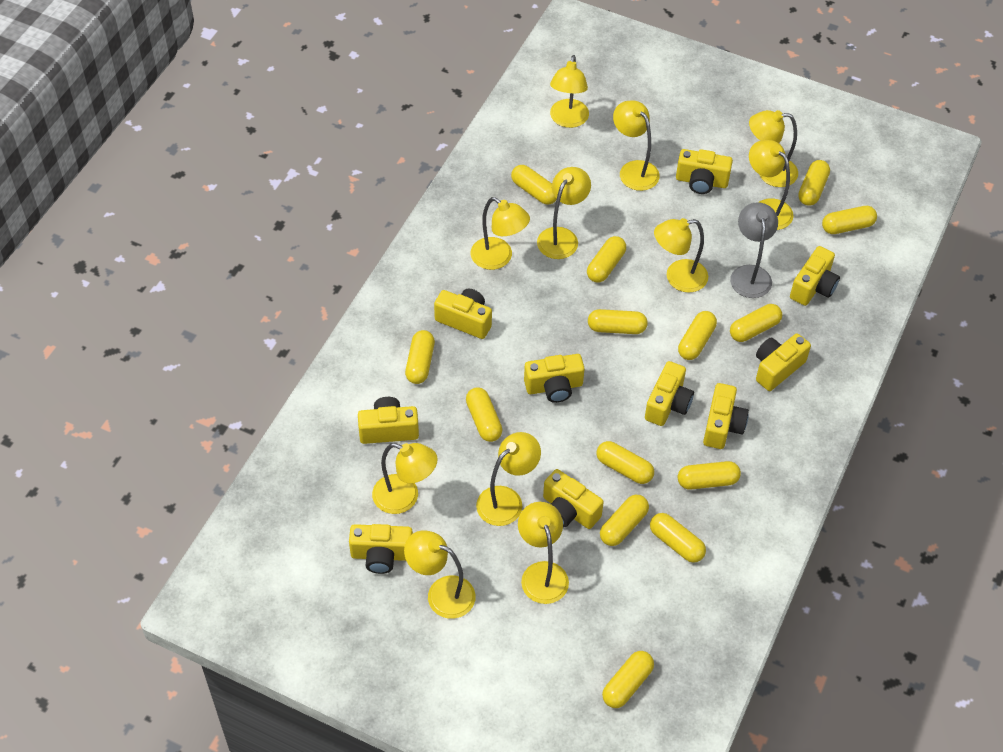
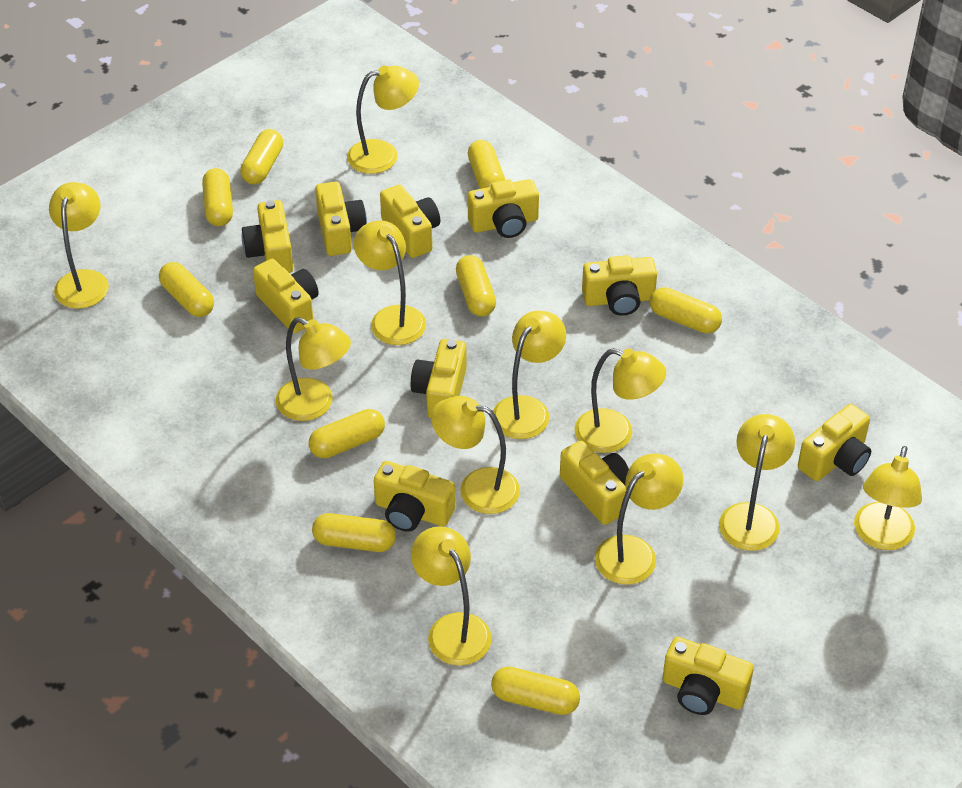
grey lamp: 1 -> 0
yellow camera: 10 -> 11
yellow capsule: 14 -> 9

